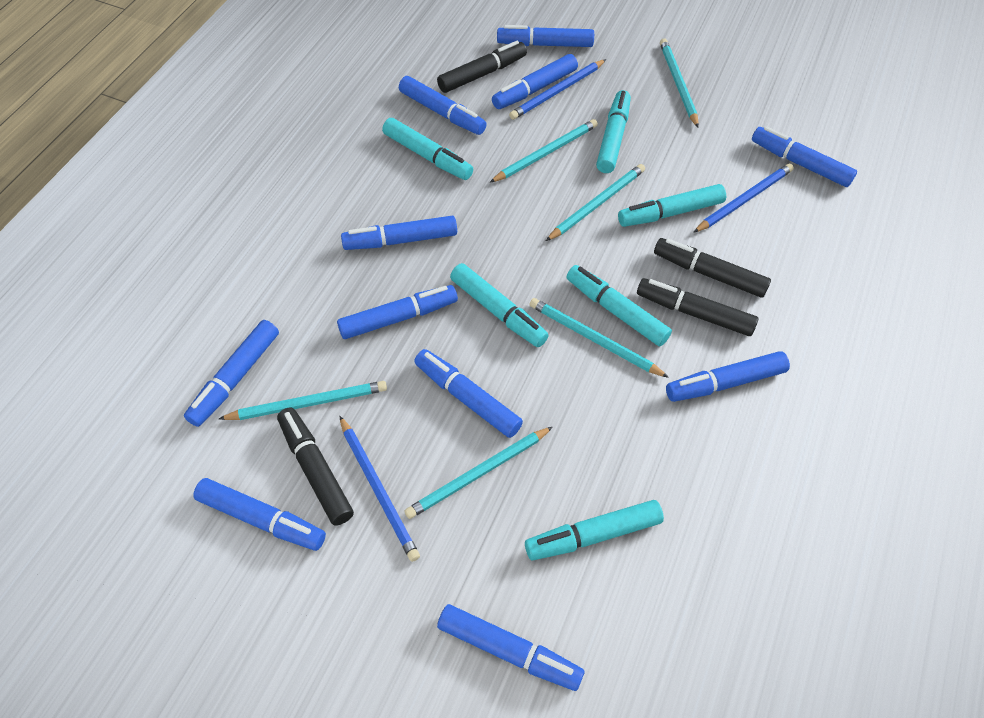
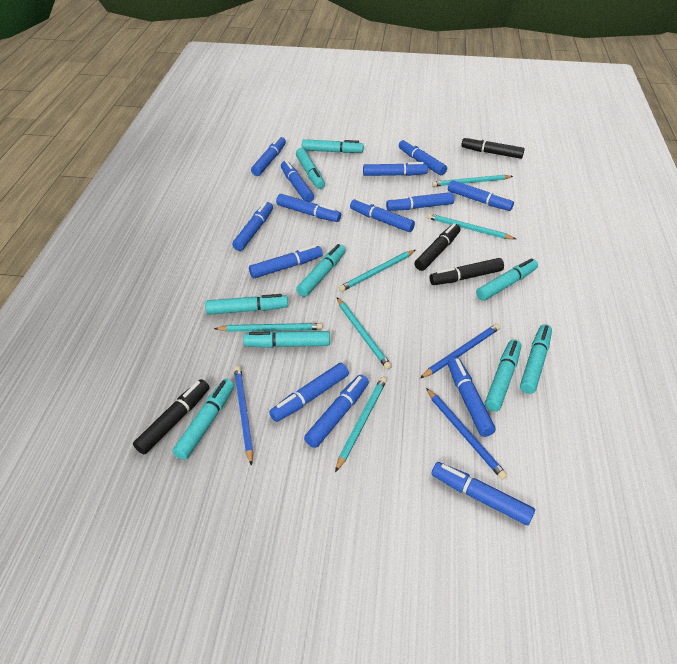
blue marker: 11 -> 14
turquoise marker: 6 -> 9

